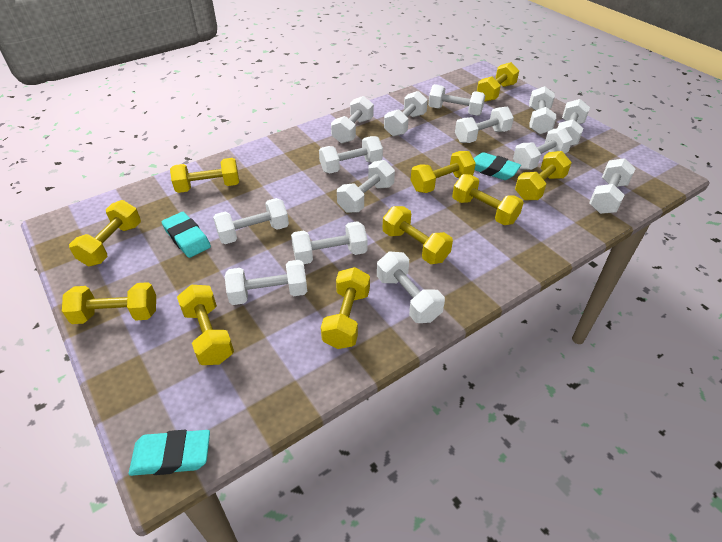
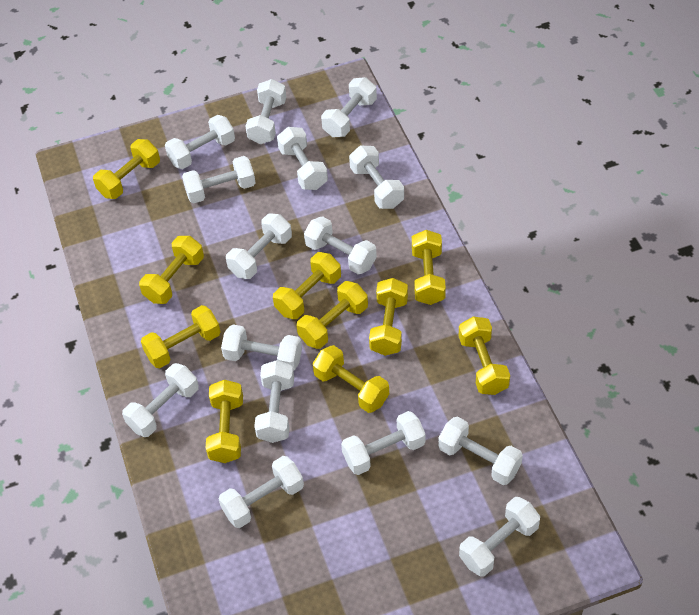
turquoise eraser: 3 -> 0
white dumbbell: 14 -> 15

